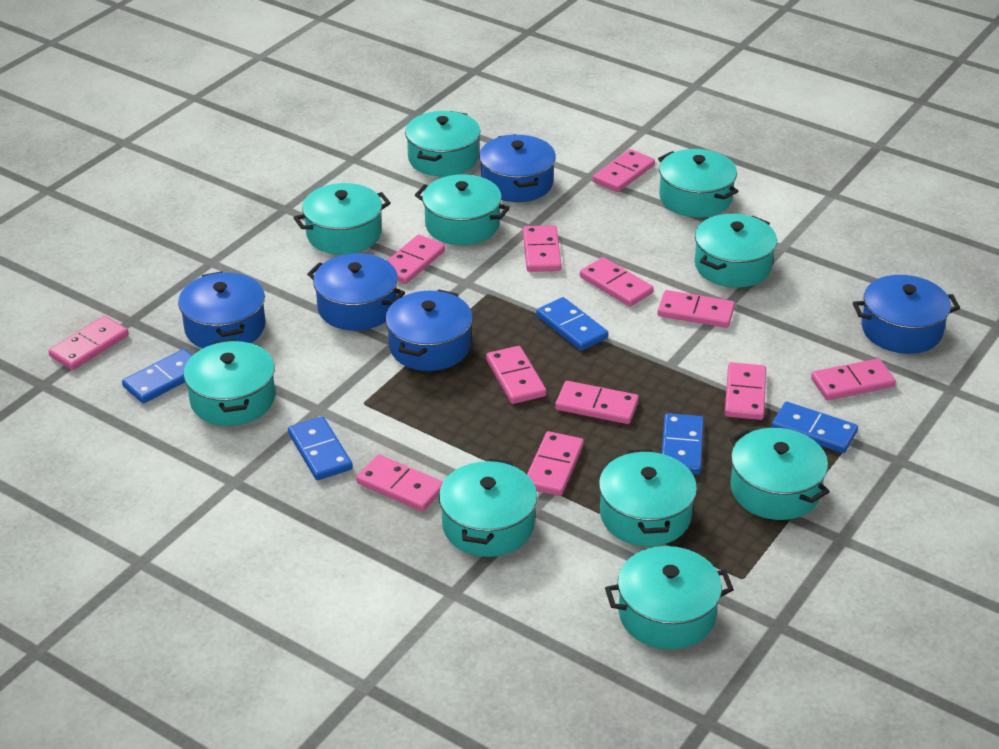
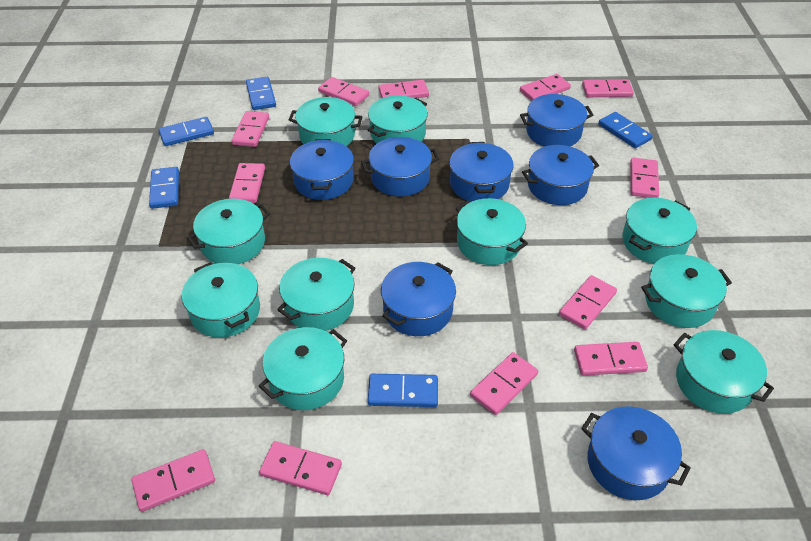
blue pot: 5 -> 7

